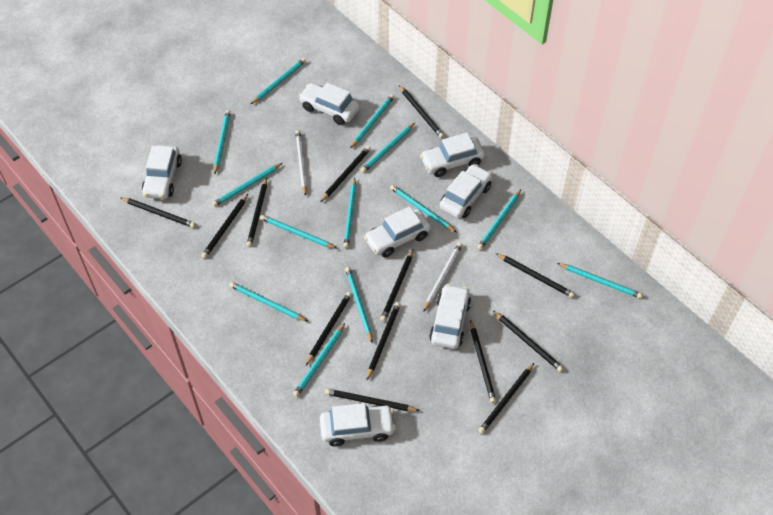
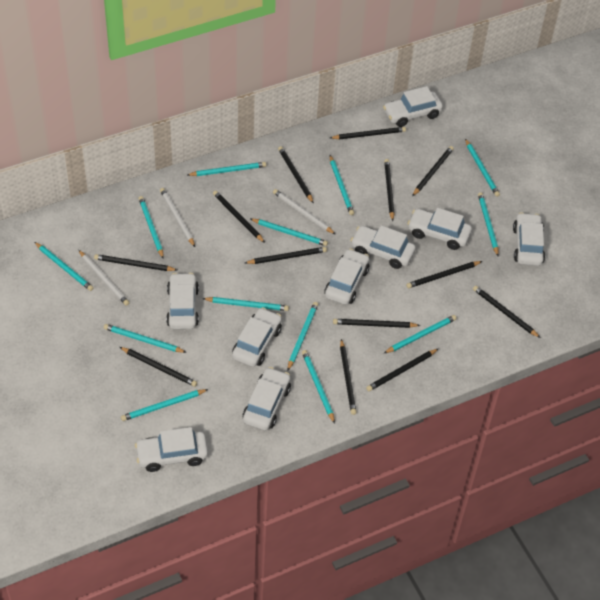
white car: 7 -> 9
white pencil: 2 -> 3

